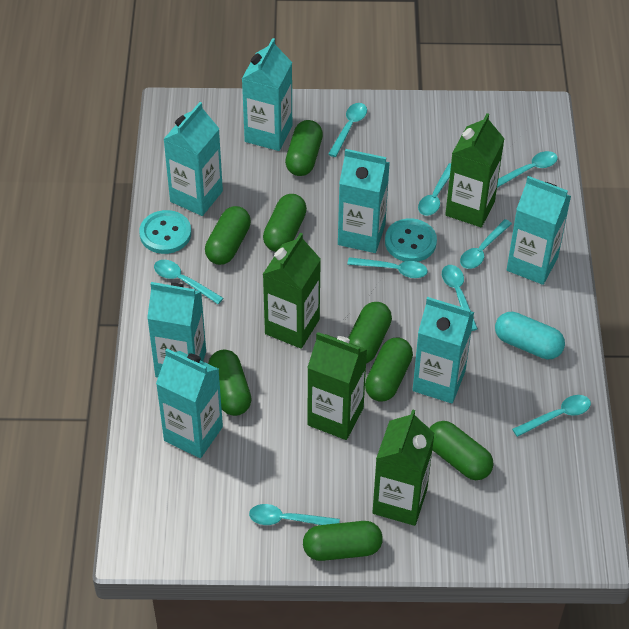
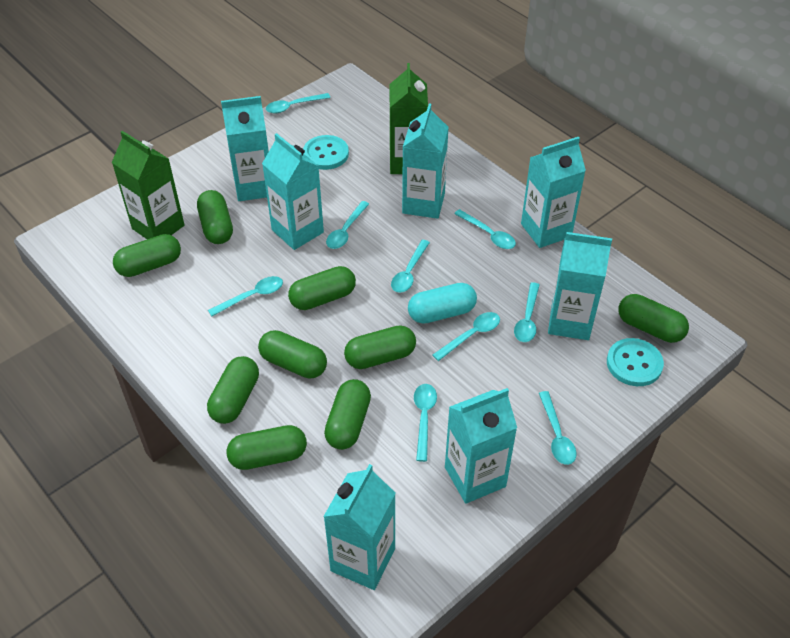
green capsule: 8 -> 9
green carton: 4 -> 2

